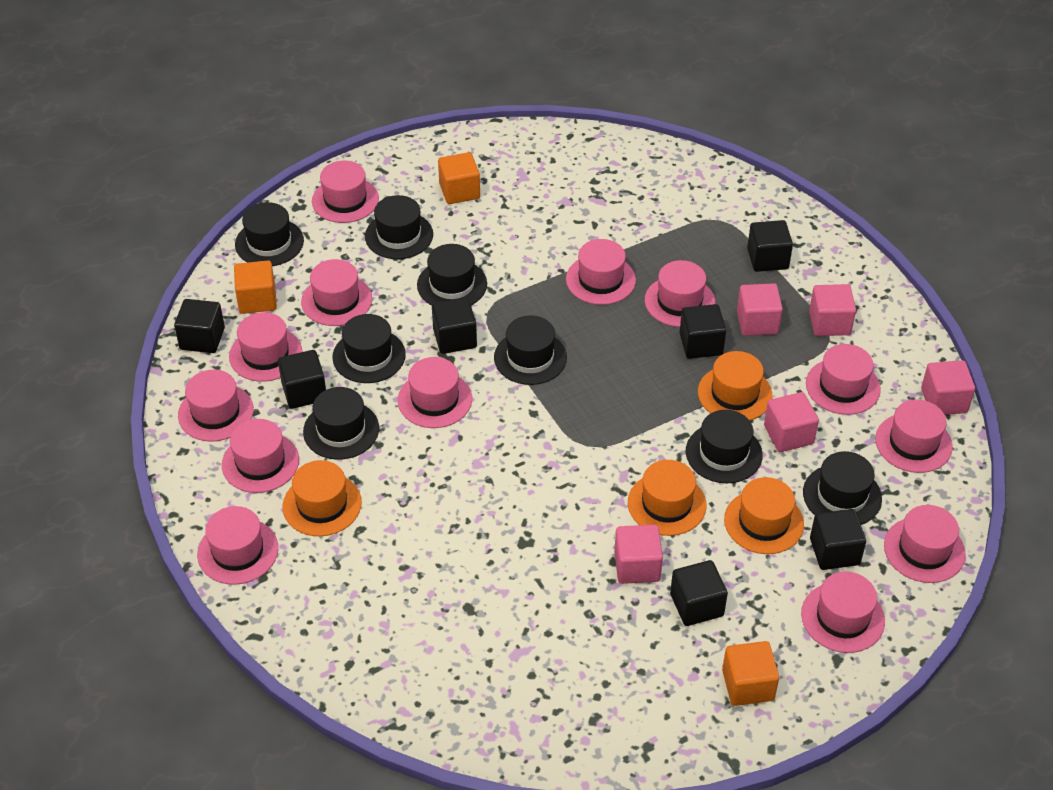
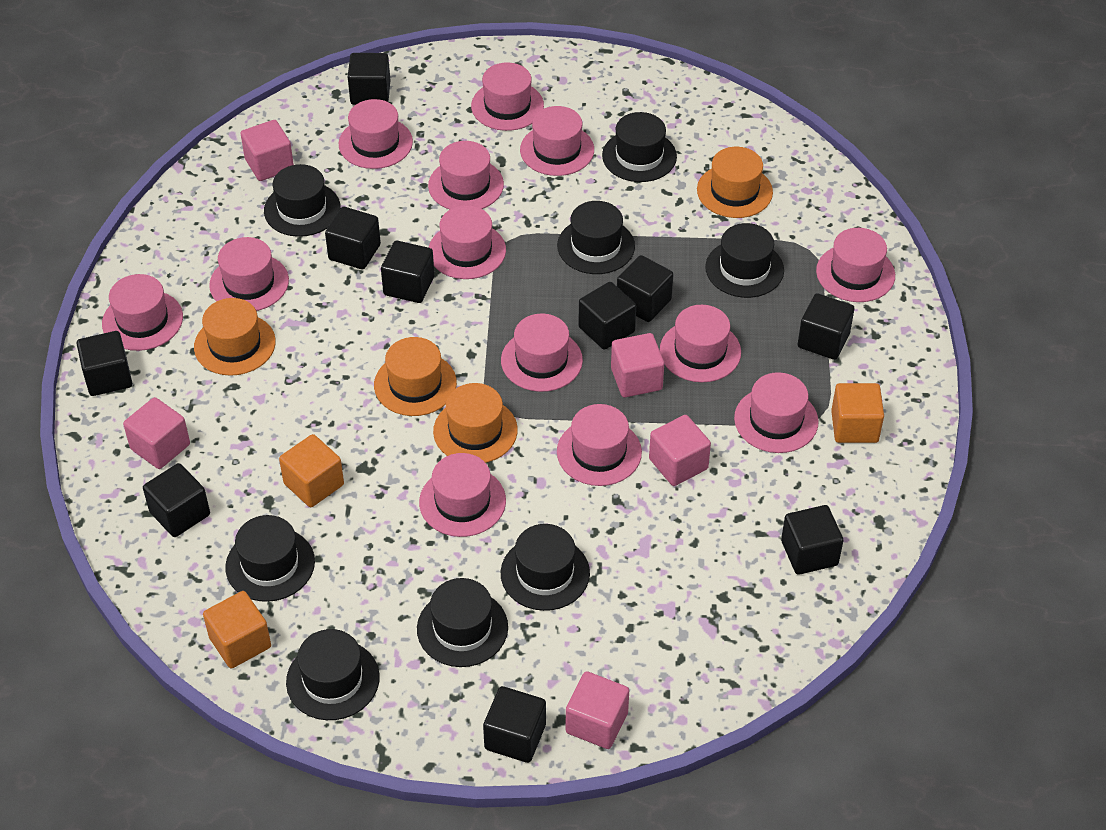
black cube: 7 -> 10

